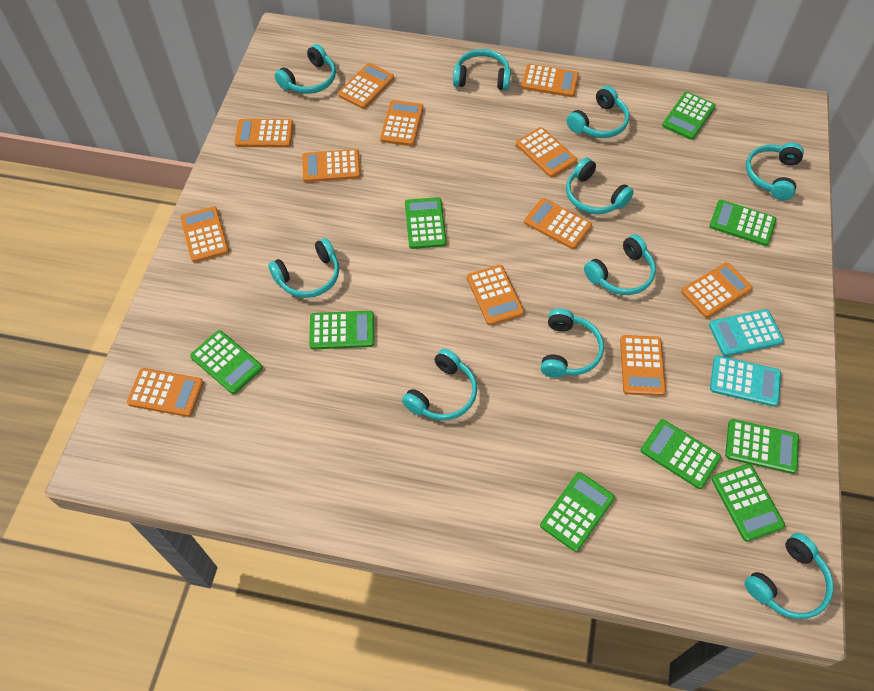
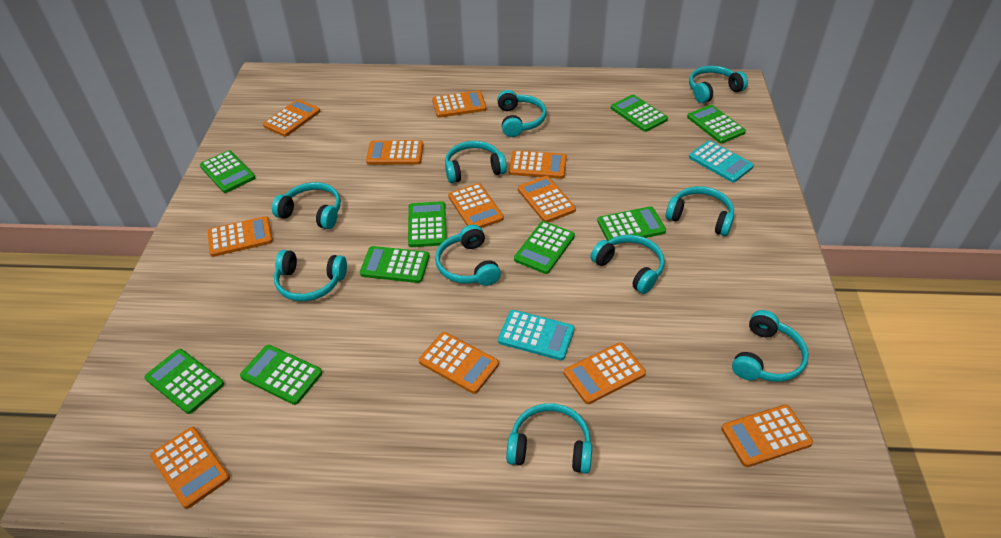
orange calculator: 12 -> 11

